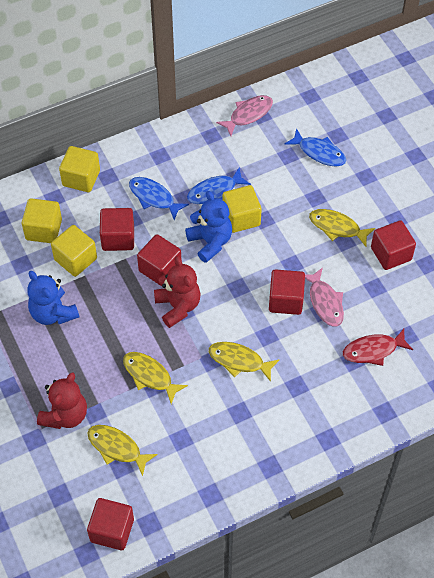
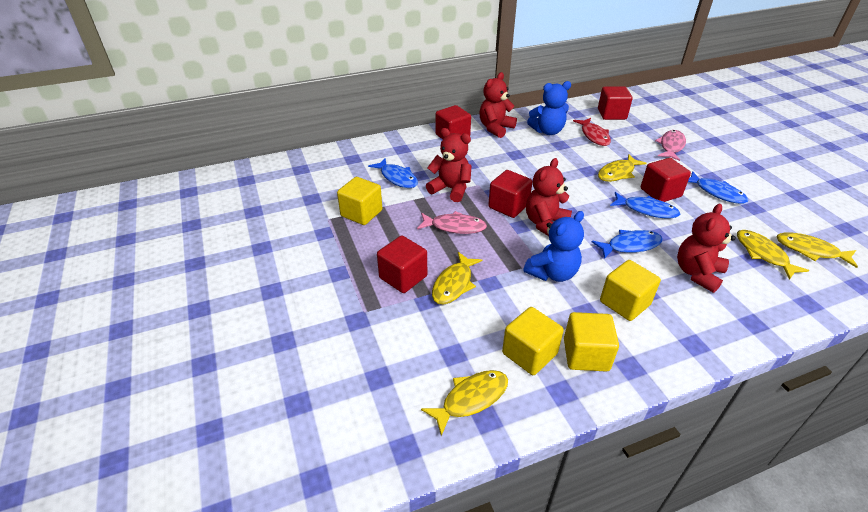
blue fish: 3 -> 4
red teddy bear: 2 -> 4
yellow fish: 4 -> 5

